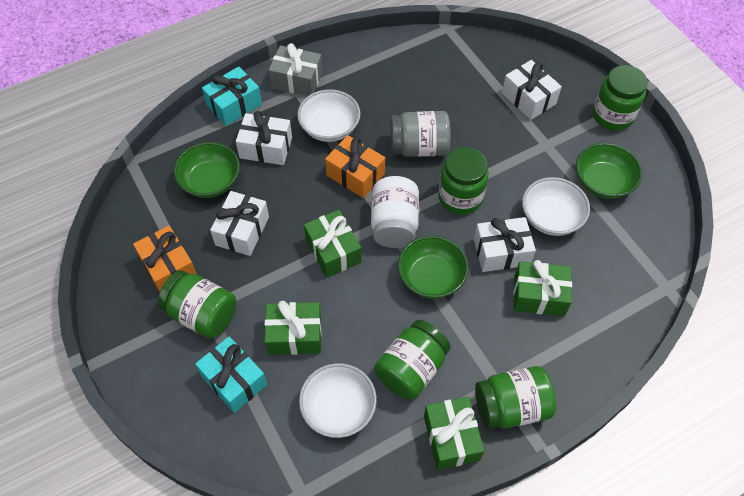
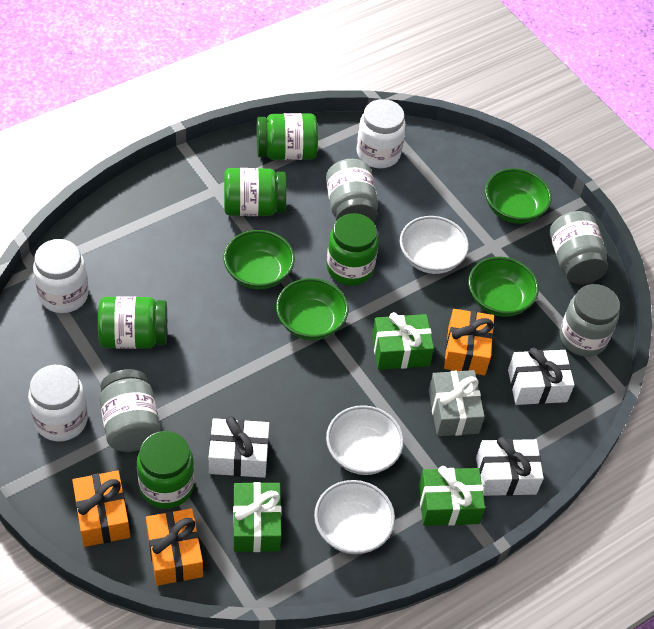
green bowl: 3 -> 4
green gift: 4 -> 3
grey jar: 1 -> 4
orange gift: 2 -> 3
turquoise gift: 2 -> 0
white gift: 4 -> 3
white jar: 1 -> 3

